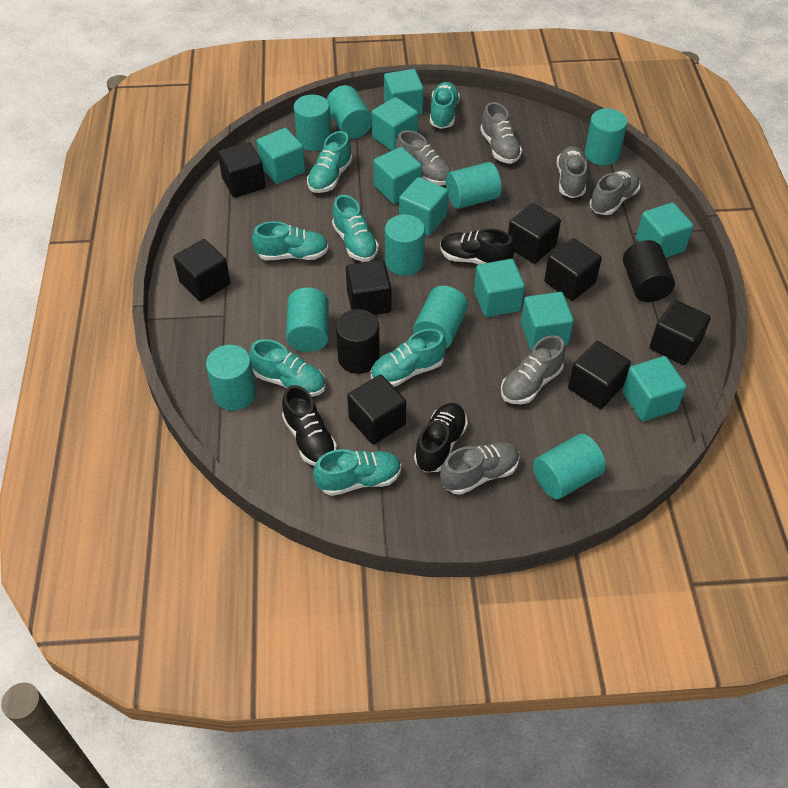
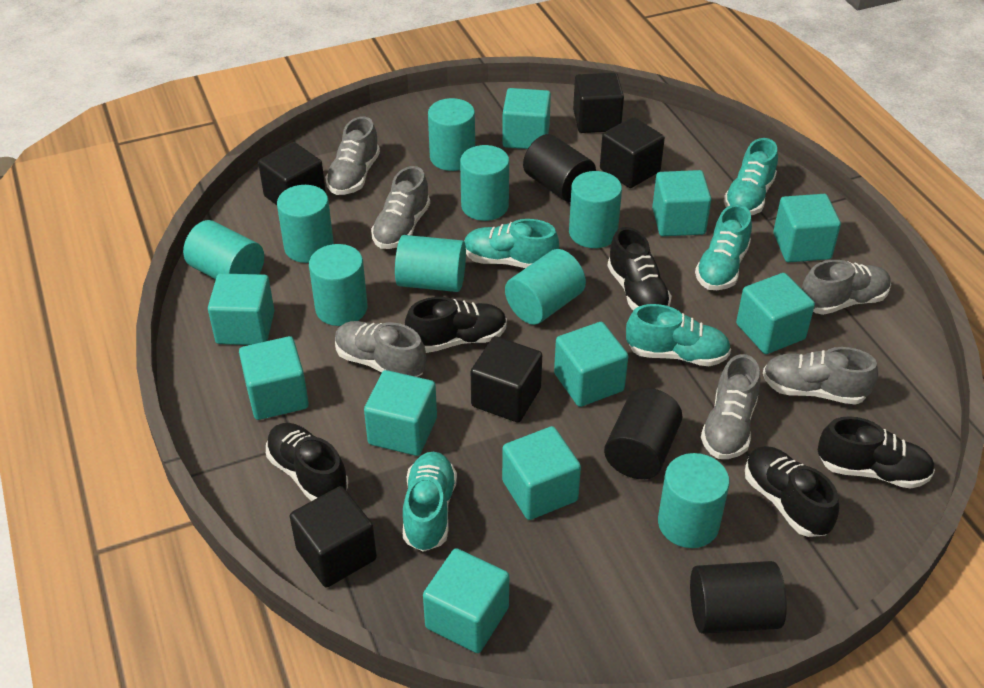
black cube: 8 -> 5
black cylinder: 2 -> 3
black shoe: 3 -> 5
turquoise cube: 9 -> 10
turquoise shoe: 7 -> 5

